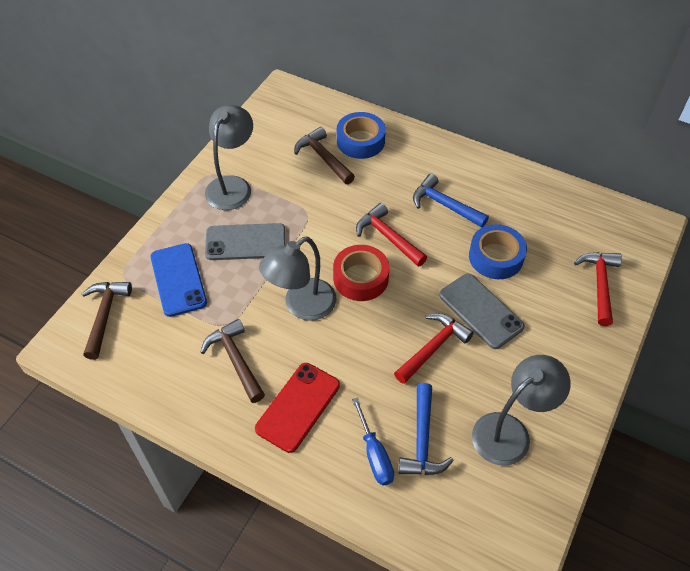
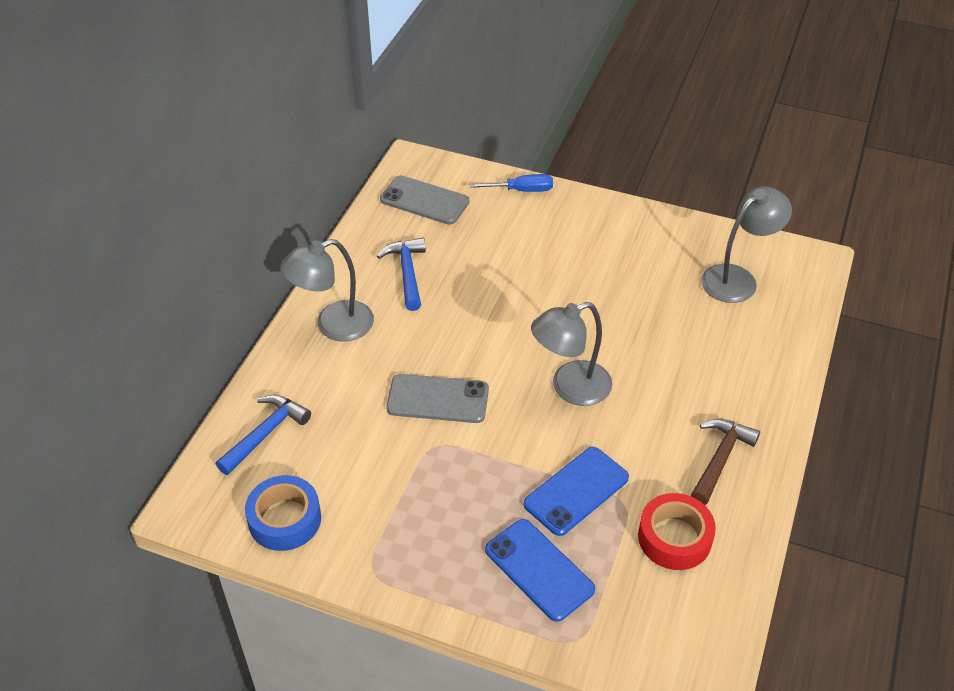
blue phone: 1 -> 2
blue tape: 2 -> 1
brown hammer: 3 -> 1
red hammer: 3 -> 0
red phone: 1 -> 0

